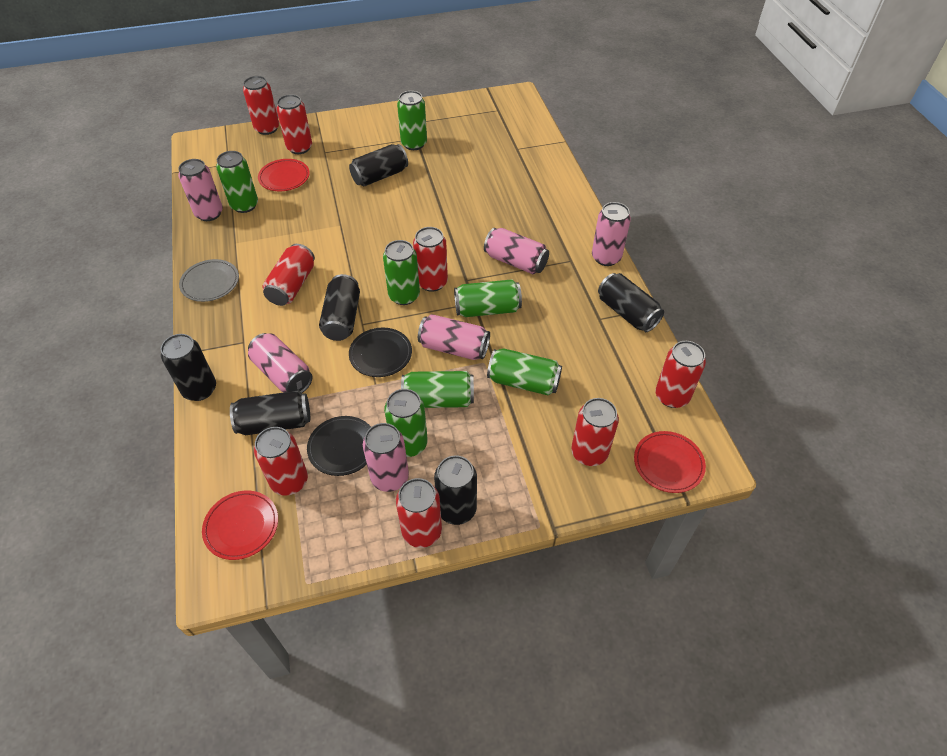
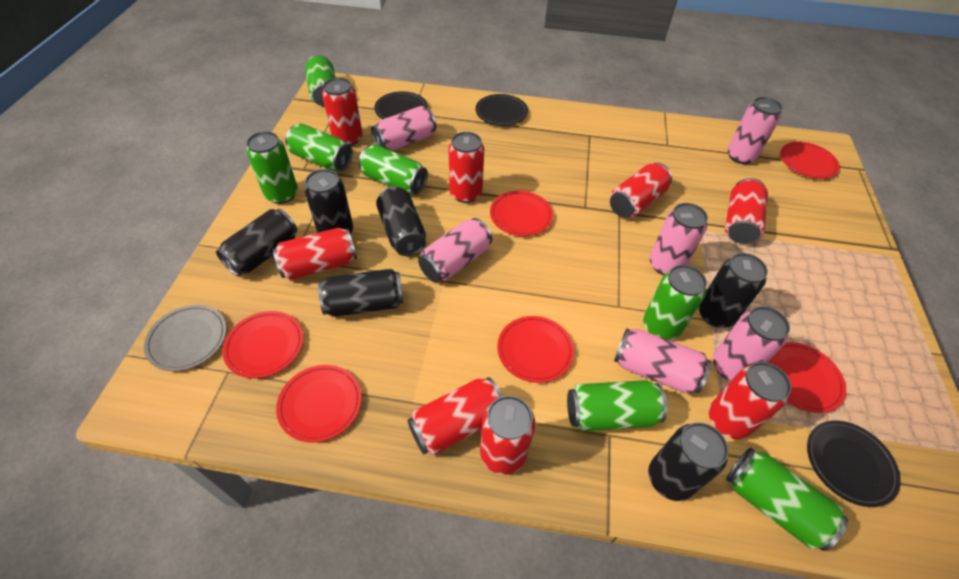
black plate: 2 -> 3
red plate: 3 -> 6

